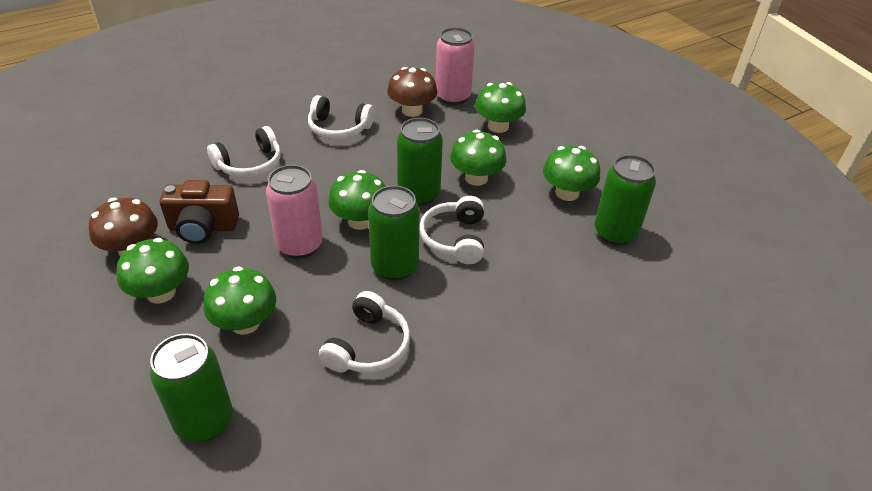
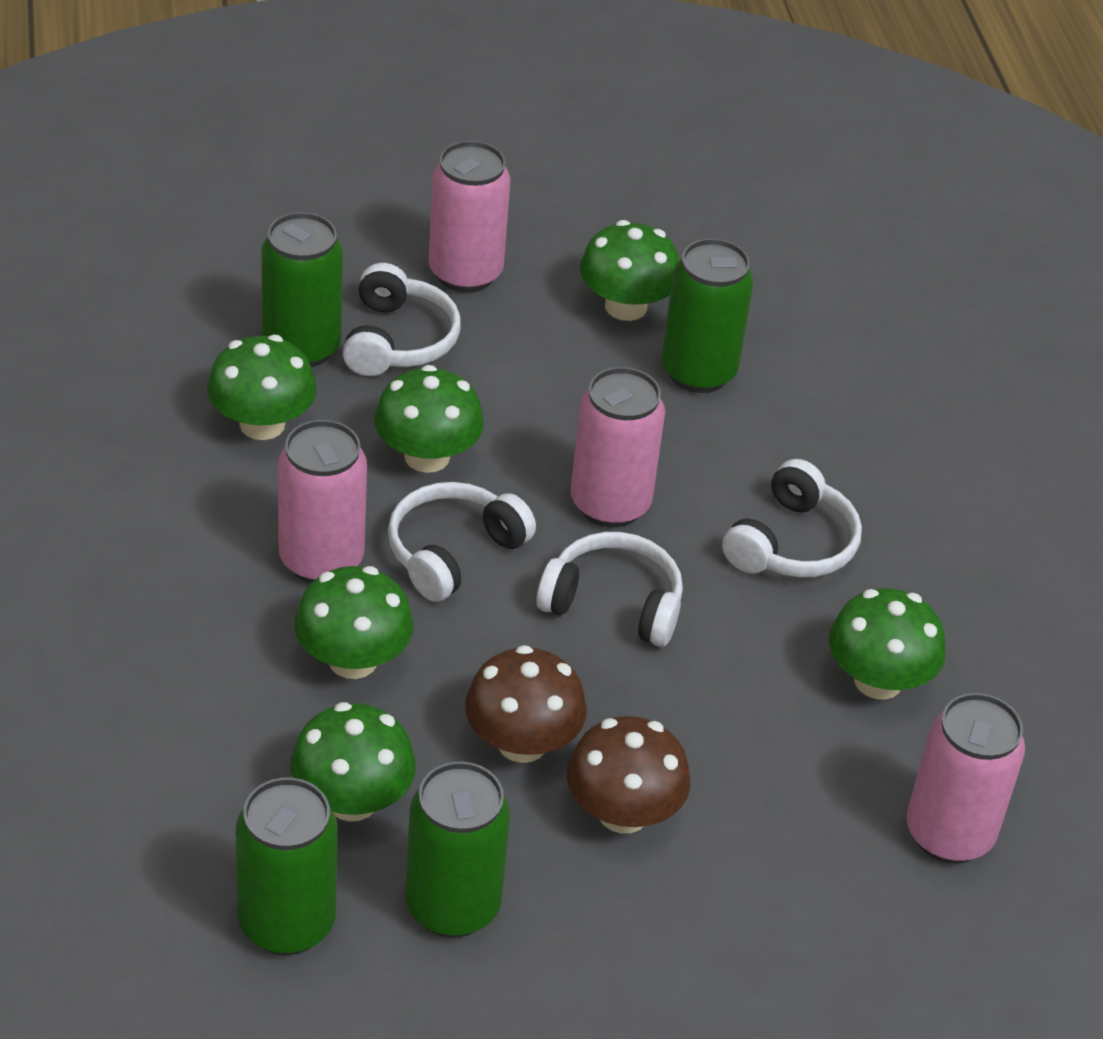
brown camera: 1 -> 0
pink can: 2 -> 4

